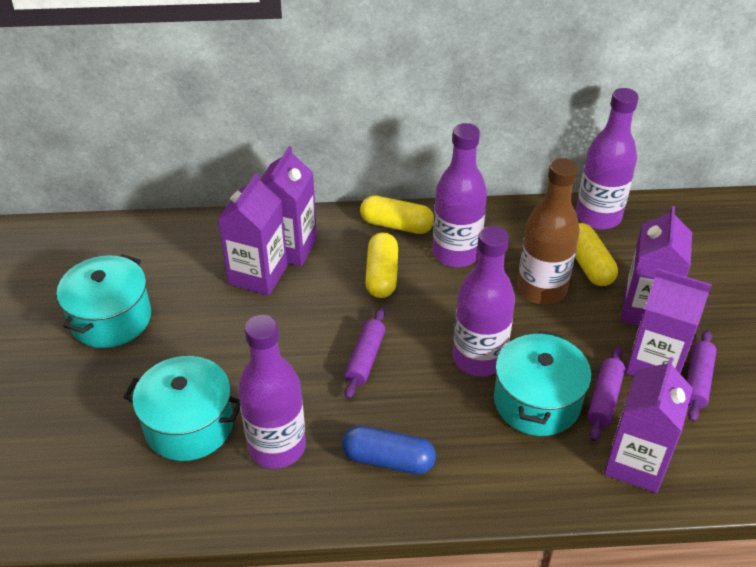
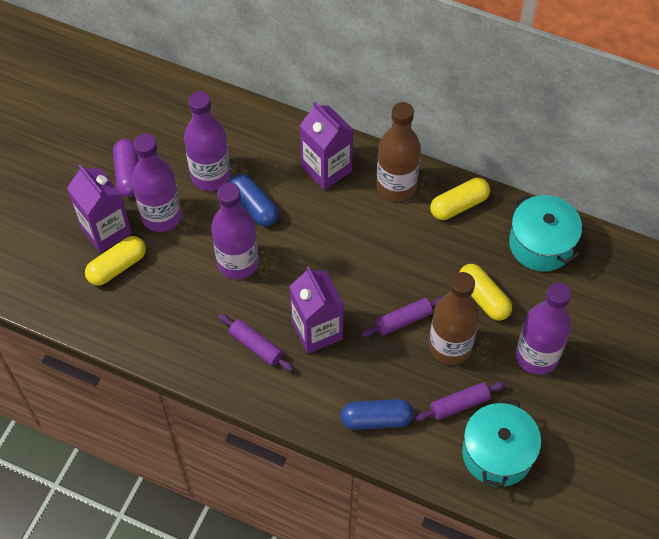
blue capsule: 1 -> 2
brown bottle: 1 -> 2
purple capsule: 0 -> 1
purple carton: 5 -> 3
turquoise pot: 3 -> 2

